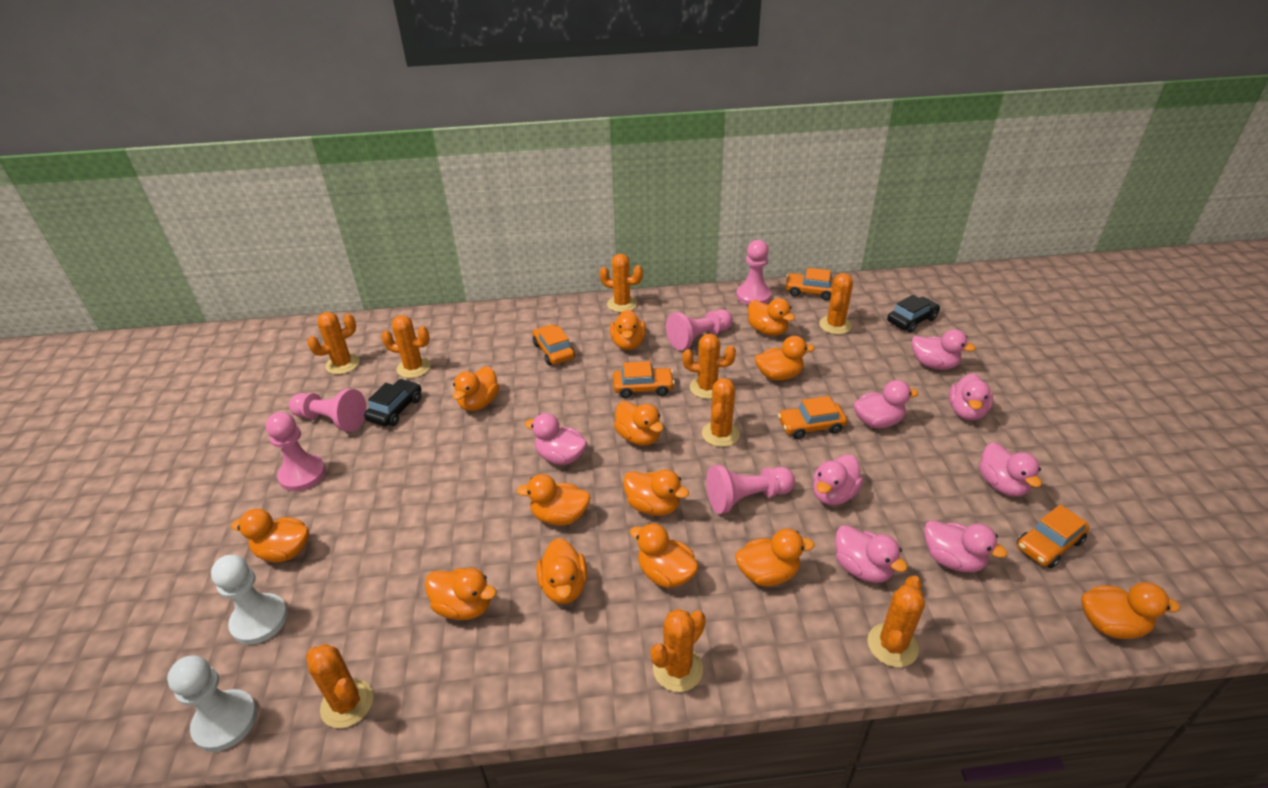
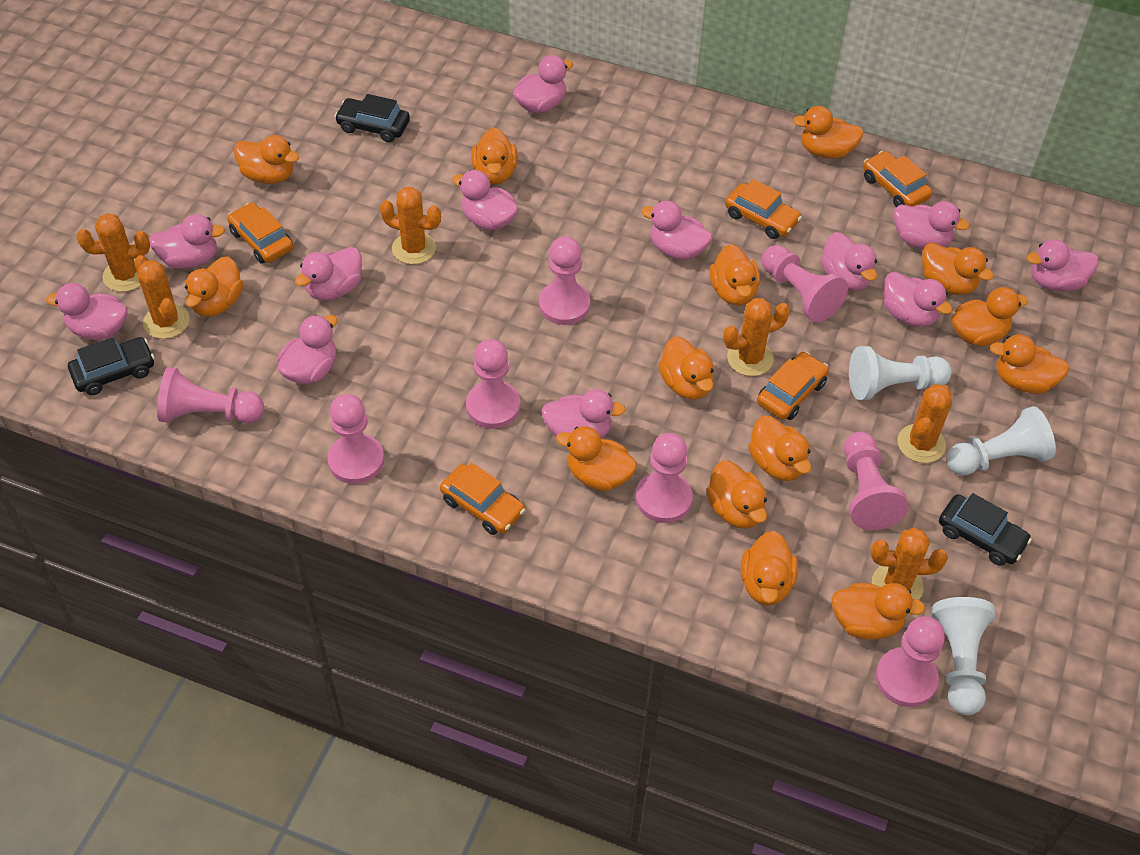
black car: 2 -> 3
orange cactus: 9 -> 6
orange duck: 13 -> 14
pink duck: 8 -> 12
pink pawn: 5 -> 8
white pawn: 2 -> 3

